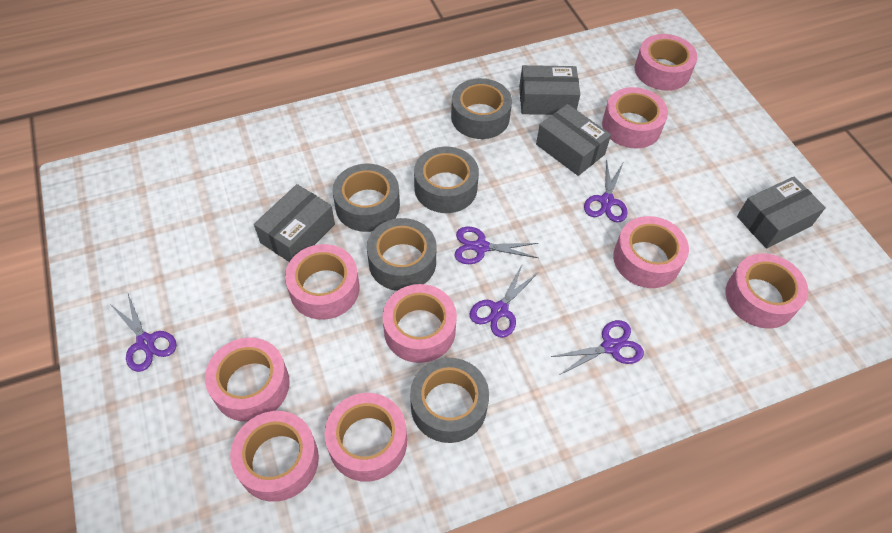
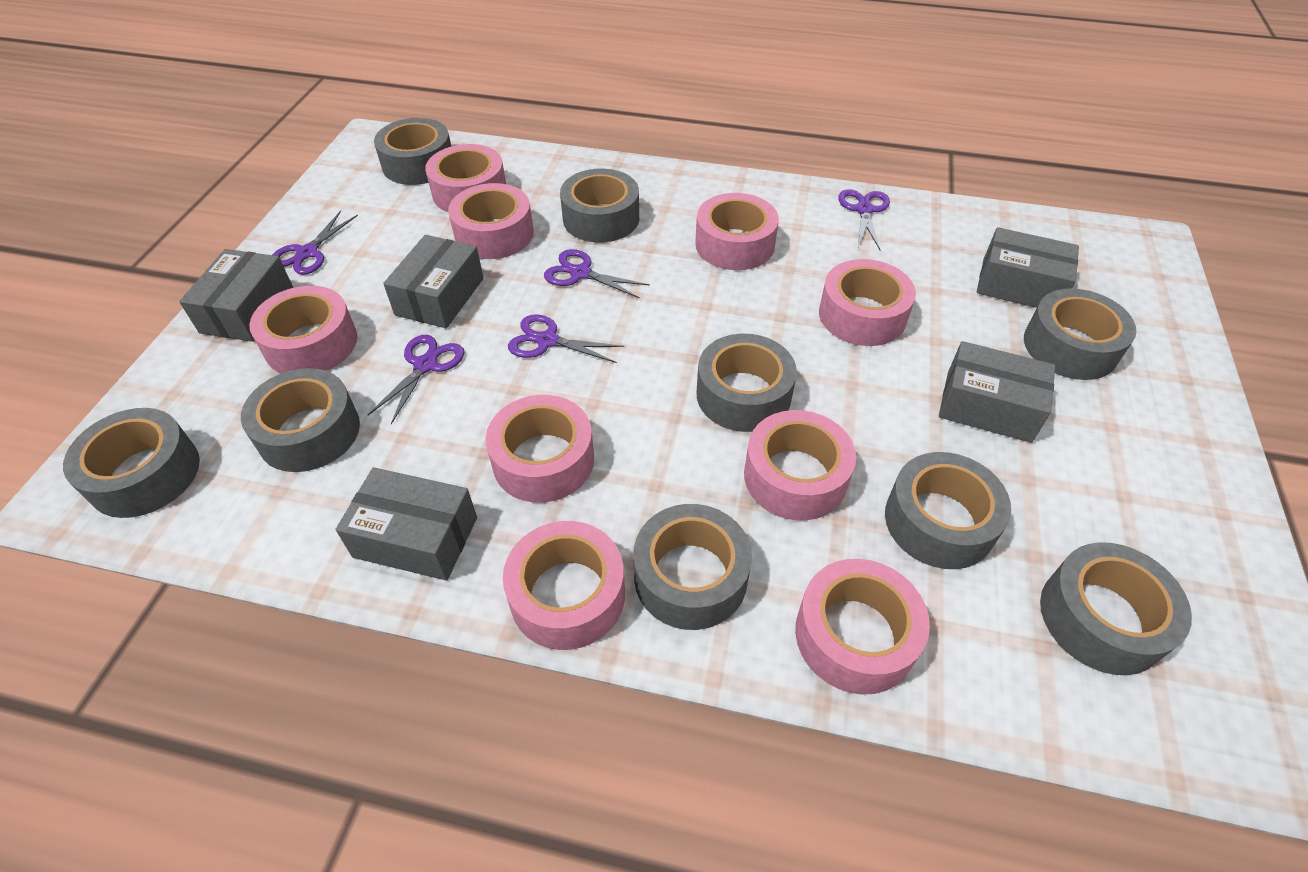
grey box: 4 -> 5
grey tape: 5 -> 9

